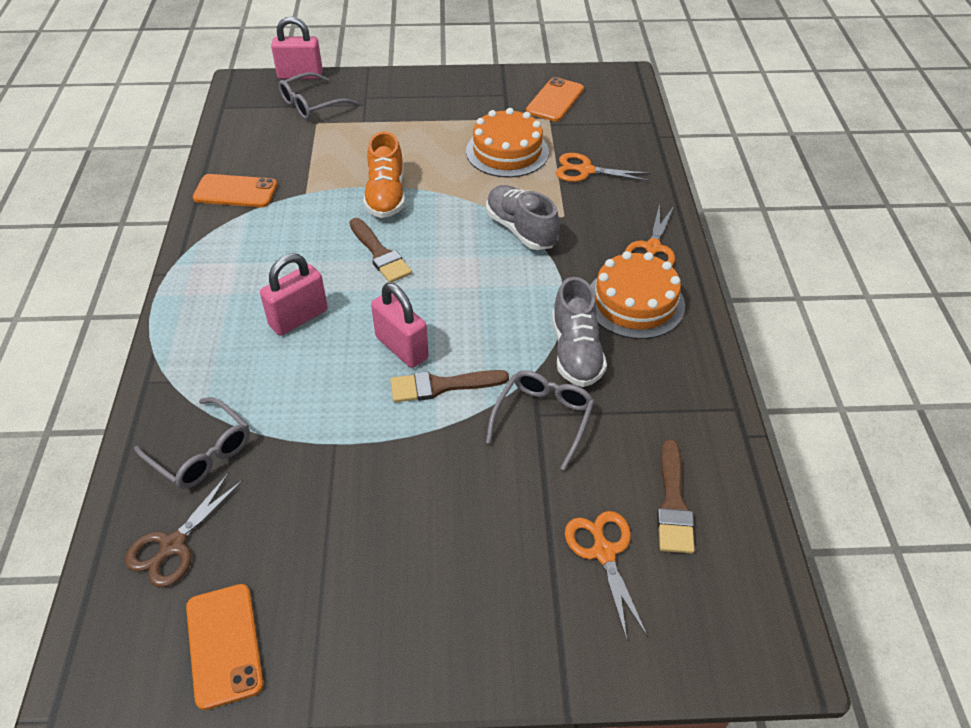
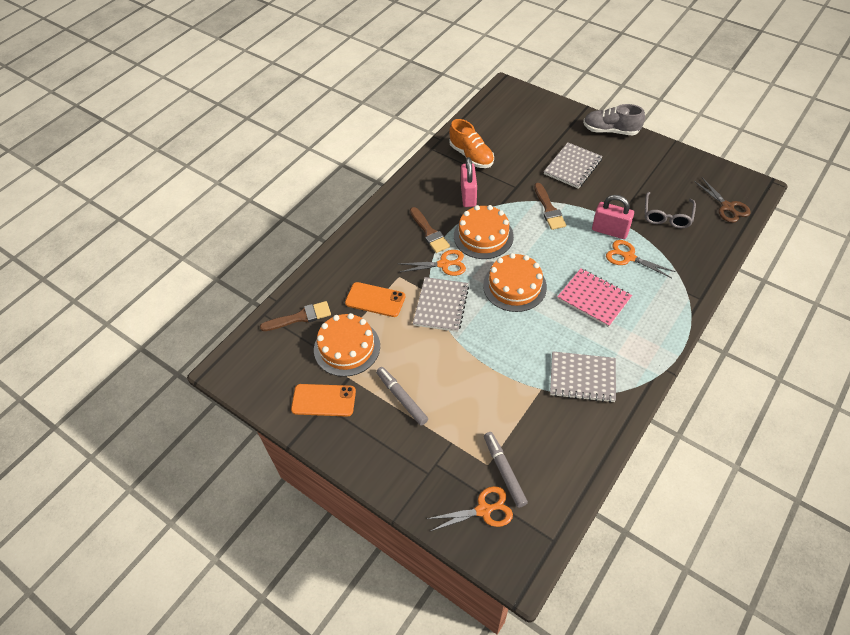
grey glasses: 3 -> 1
grey marker: 0 -> 2
grey notebook: 0 -> 3
grey shoe: 2 -> 1
orange cake: 2 -> 3
orange phone: 3 -> 2
pink notebook: 0 -> 1
pink padlock: 3 -> 2

